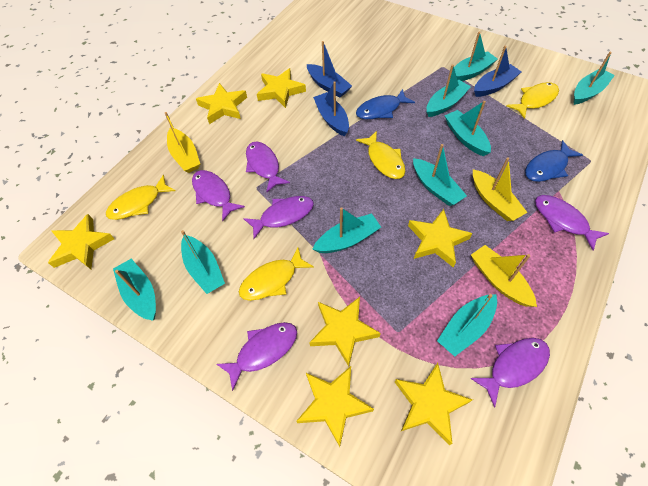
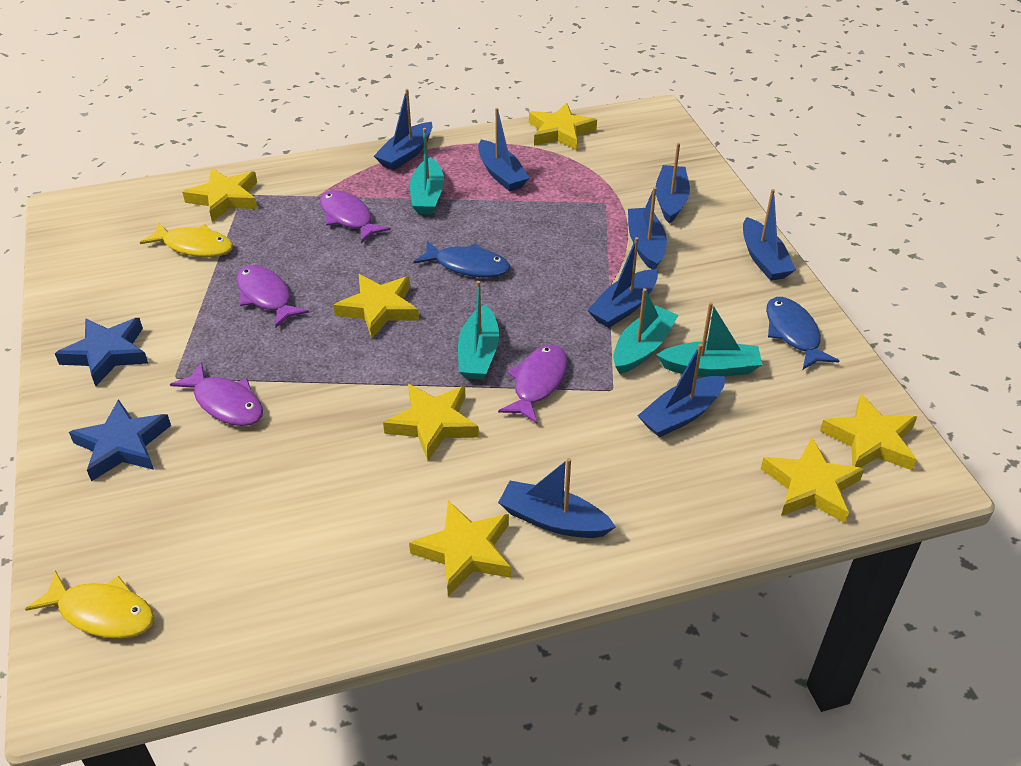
blue boat: 3 -> 8
blue star: 0 -> 2
purple fish: 6 -> 4
turquoise boat: 9 -> 4
yellow boat: 3 -> 0
yellow fish: 4 -> 2

